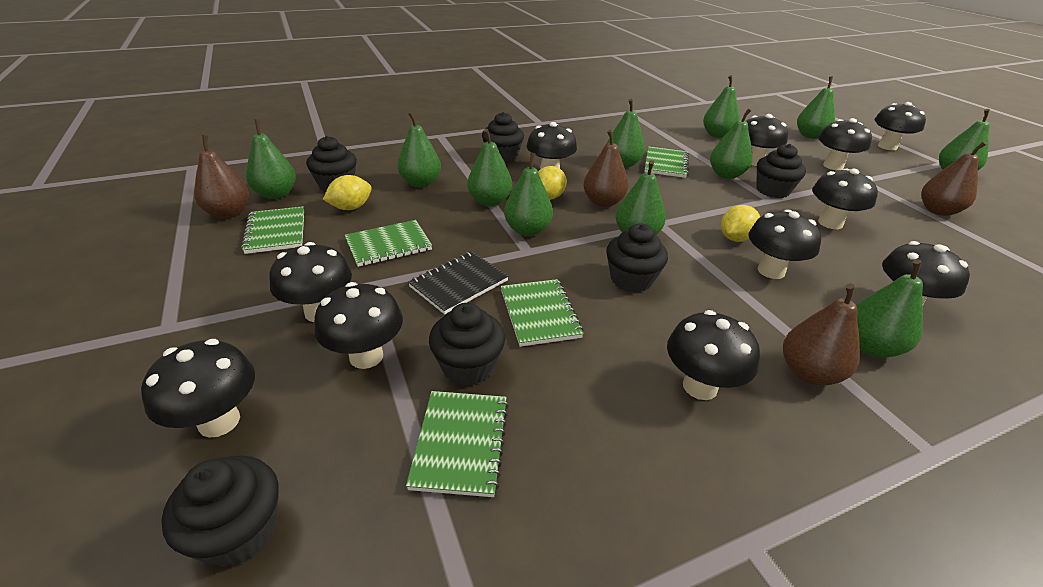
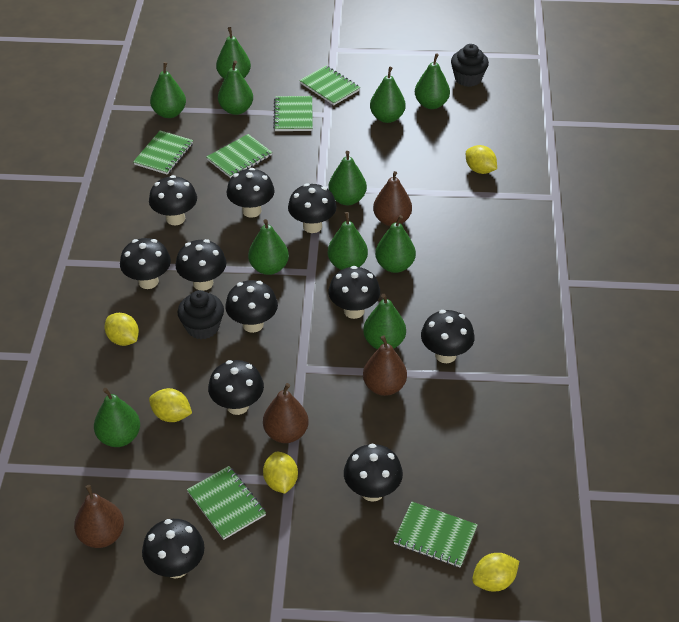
black cupcake: 6 -> 2
black notebook: 1 -> 0
green notebook: 5 -> 6
yellow lemon: 3 -> 5

